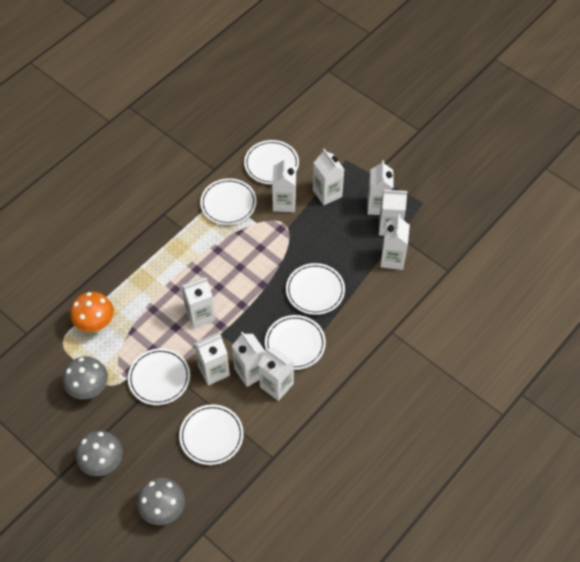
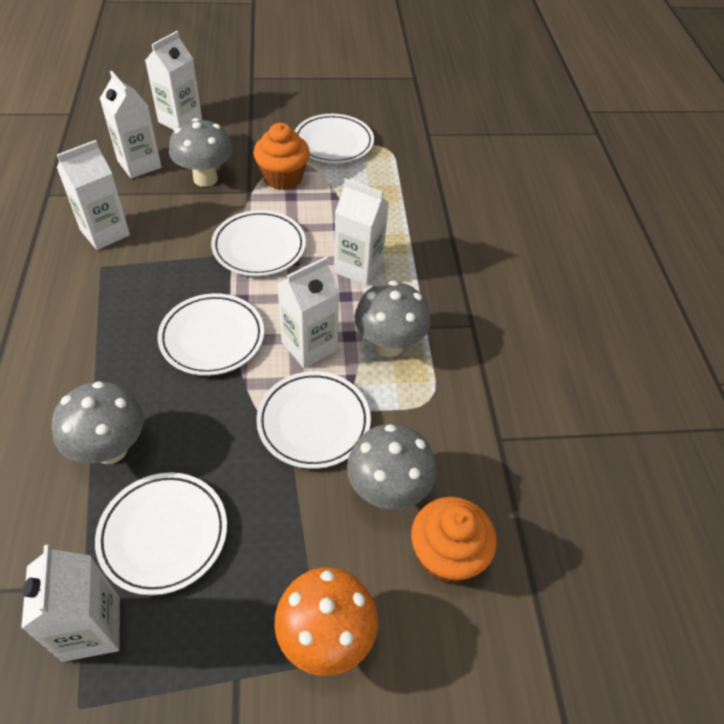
grey mushroom: 3 -> 4
orange cupcake: 0 -> 2
white carton: 9 -> 6
white plate: 6 -> 5

